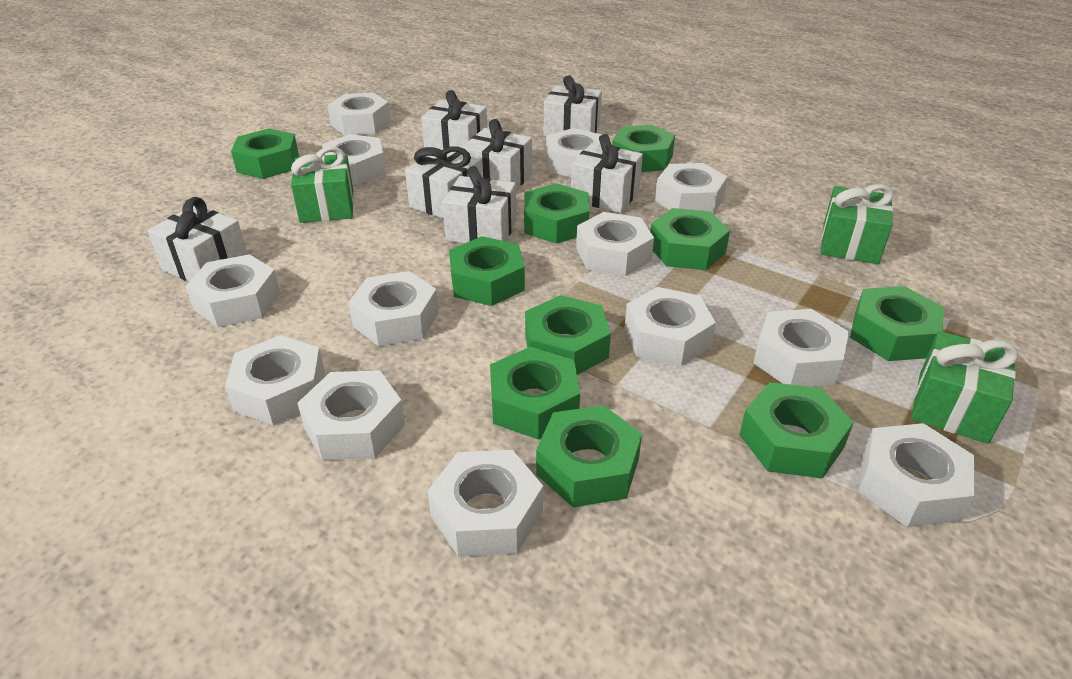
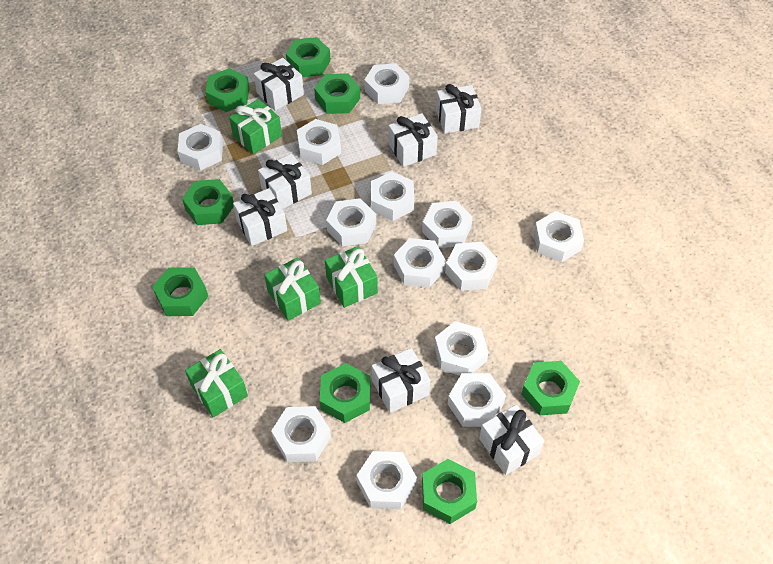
green gift: 3 -> 4
green nut: 10 -> 8

